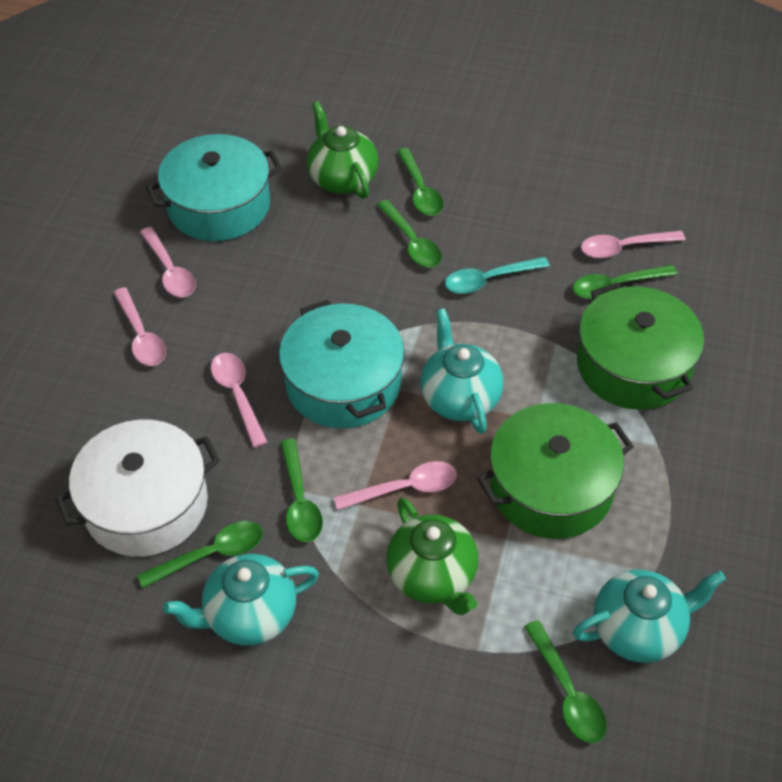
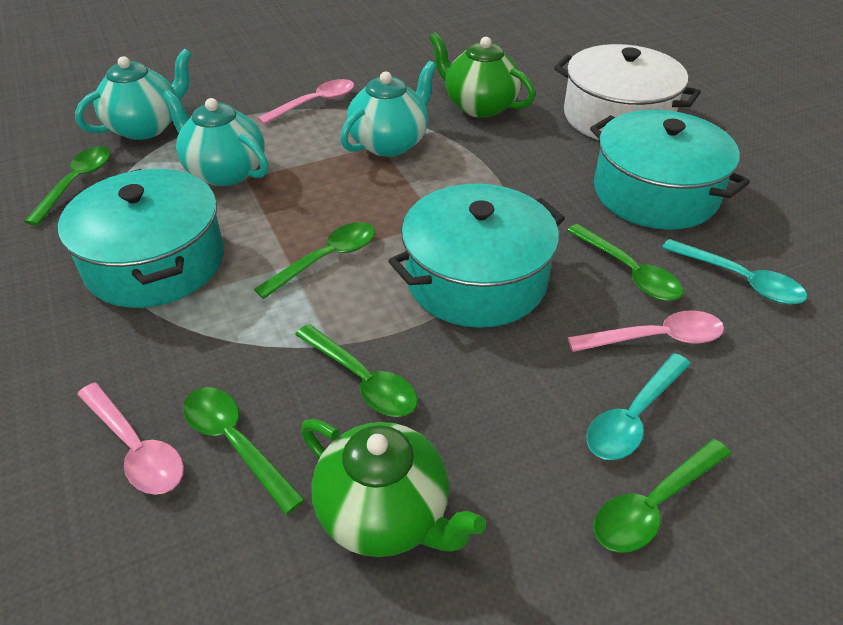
green pot: 2 -> 0
pink spoon: 5 -> 3
turquoise pot: 2 -> 3
turquoise spoon: 1 -> 2

